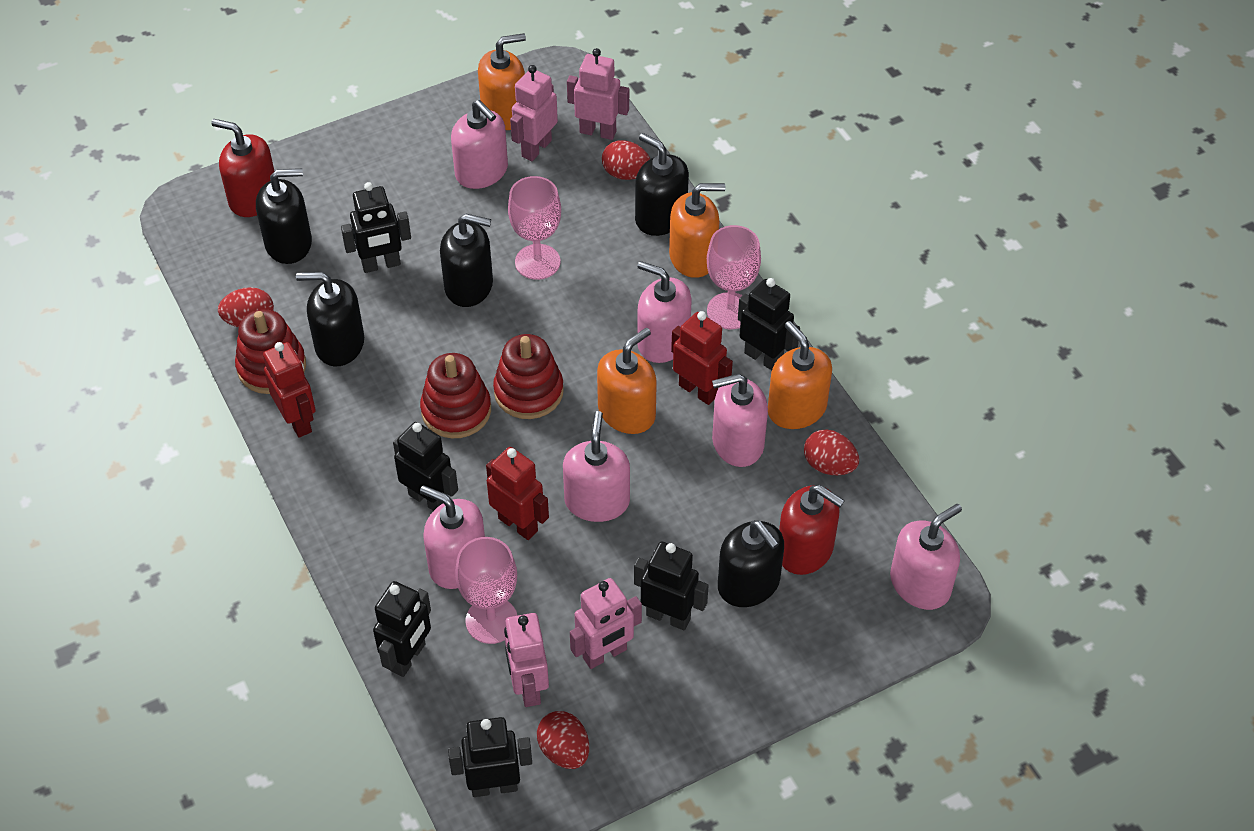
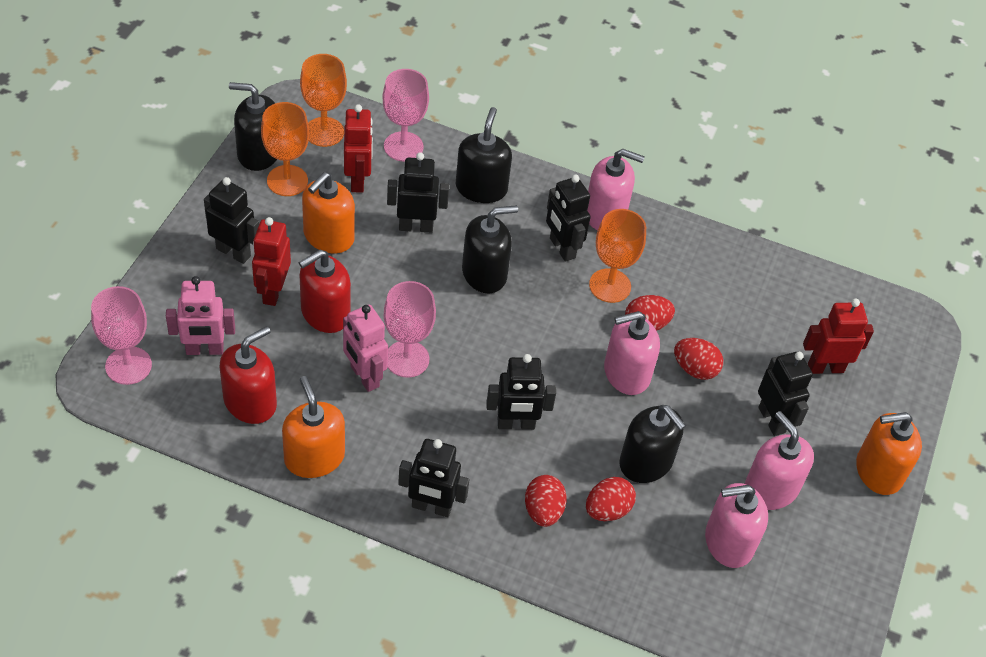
black soap dispenser: 5 -> 4
orange goblet: 0 -> 3
orange soap dispenser: 4 -> 3
pink robot: 4 -> 2
pink soap dispenser: 6 -> 4
red stacking toy: 3 -> 0

